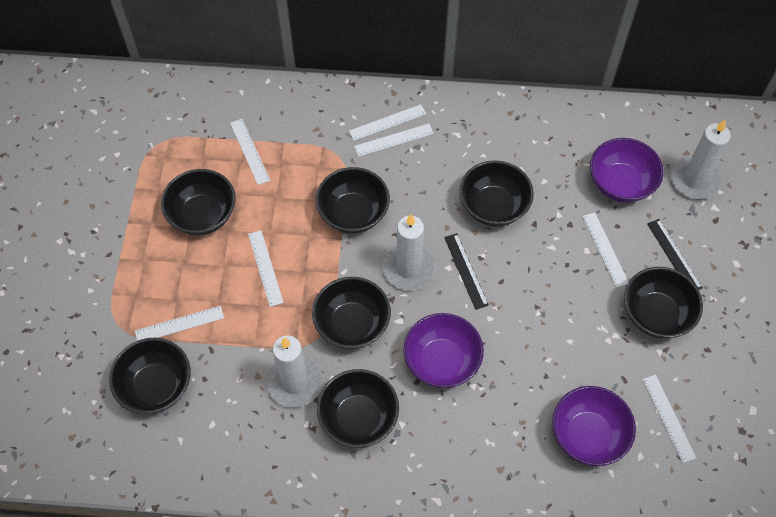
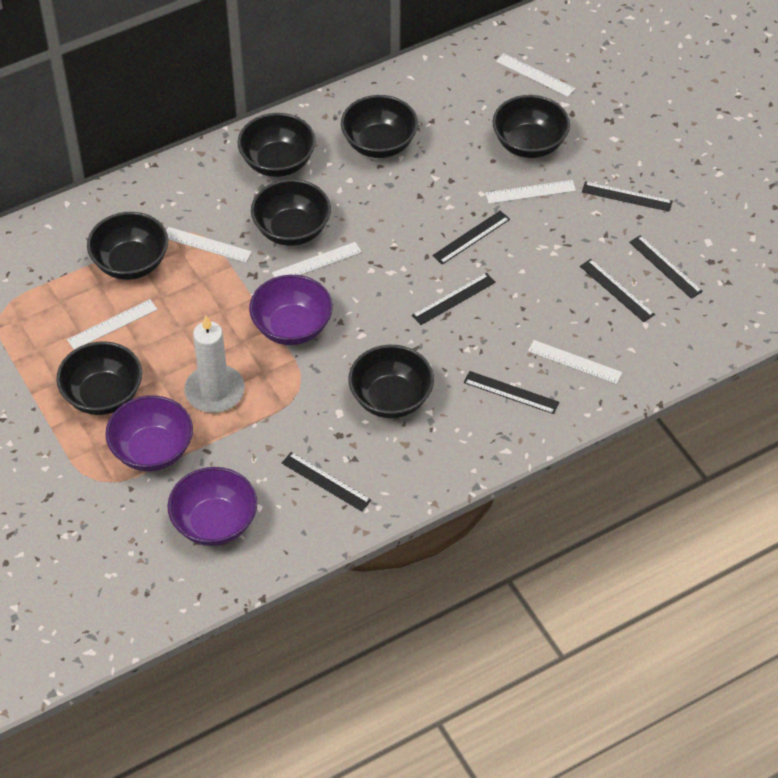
black ruler: 2 -> 7
white candle: 3 -> 1
white ruler: 7 -> 6

